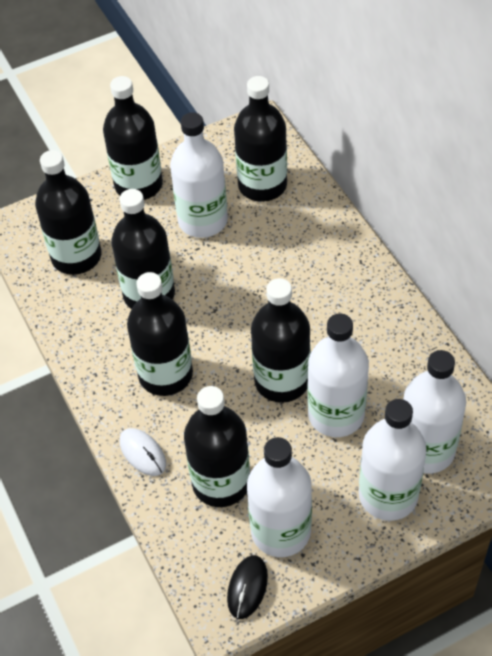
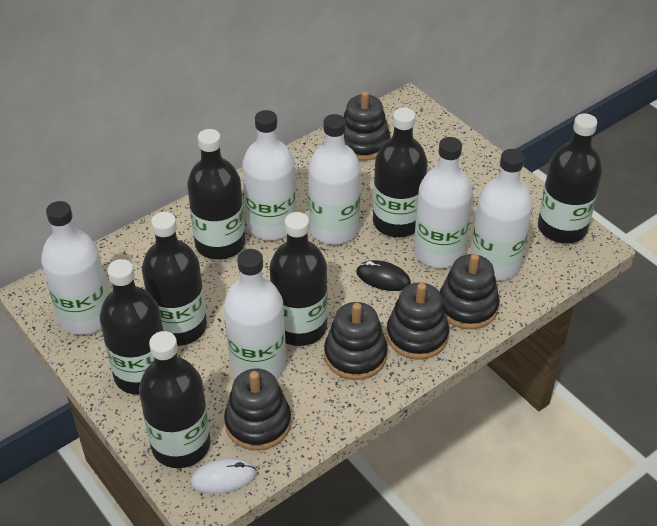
black stacking toy: 0 -> 5
white bottle: 5 -> 6

